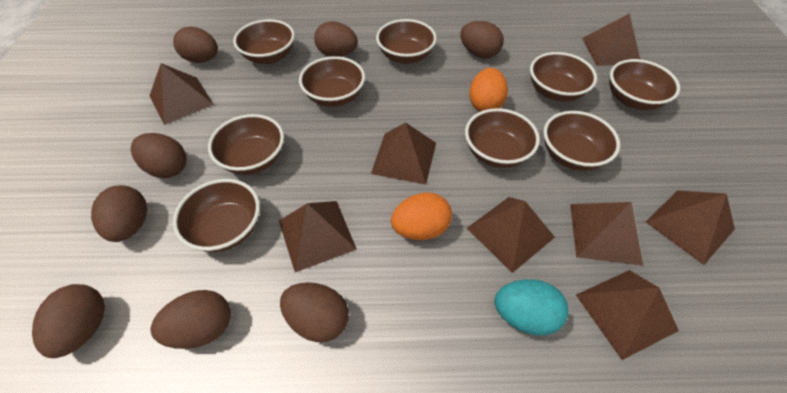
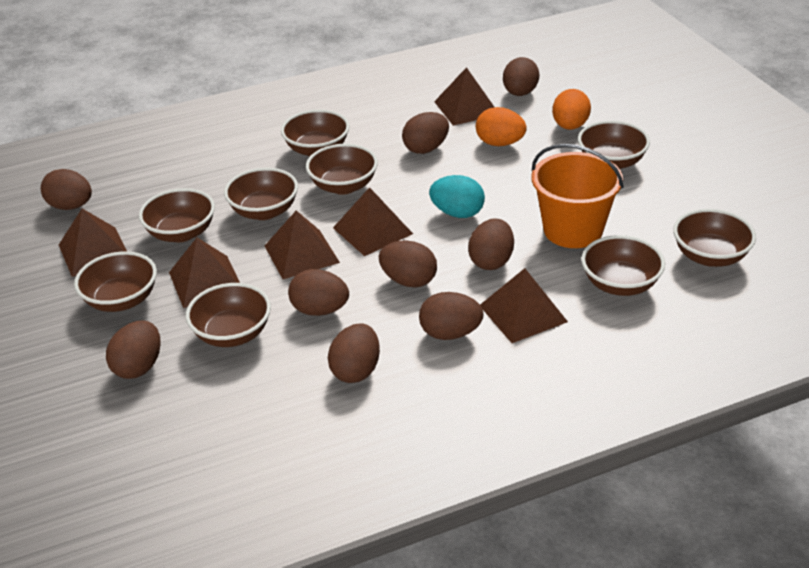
brown egg: 8 -> 9
brown pyramid: 8 -> 6
orange bucket: 0 -> 1

